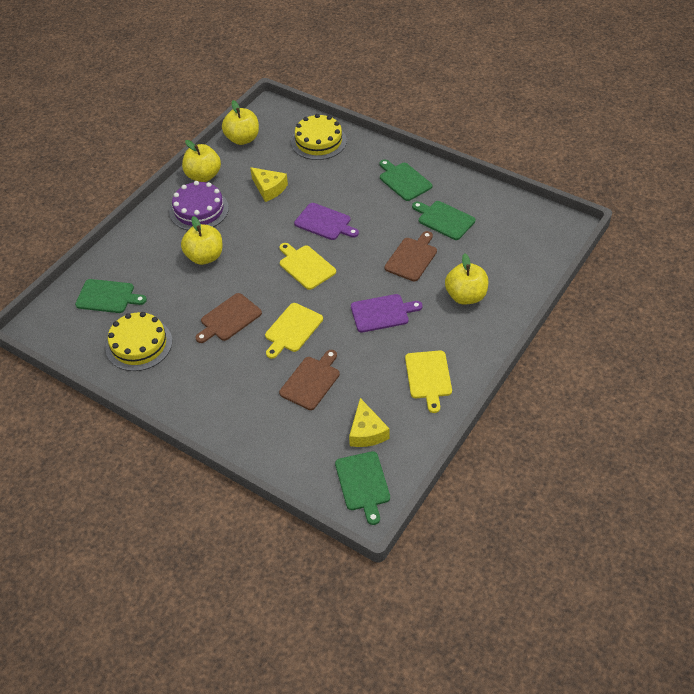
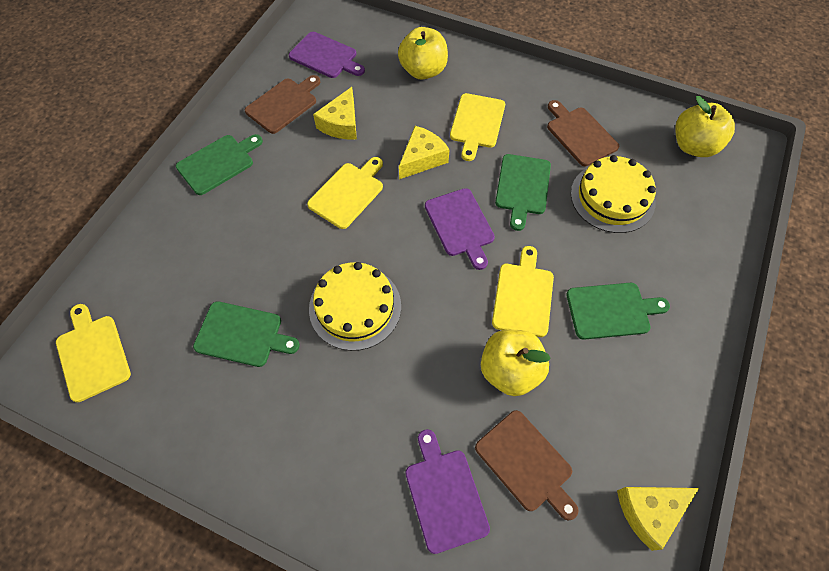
purple cake: 1 -> 0
purple cutting board: 2 -> 3
yellow apple: 4 -> 3
yellow cheese: 2 -> 3
yellow cutting board: 3 -> 4

